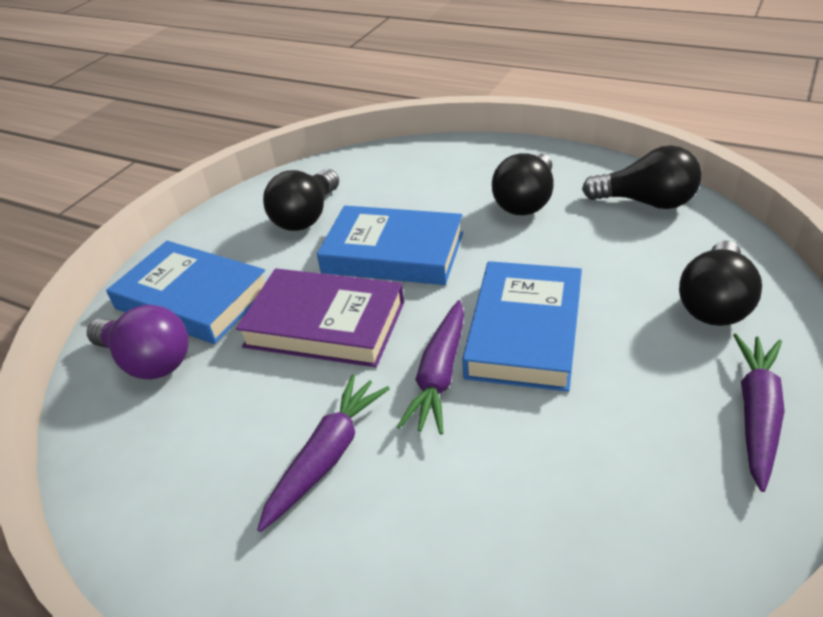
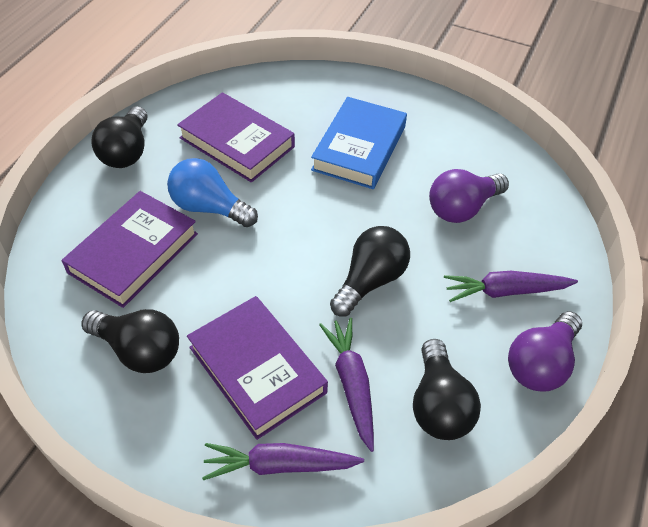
blue book: 3 -> 1
blue light bulb: 0 -> 1
purple book: 1 -> 3
purple light bulb: 1 -> 2

